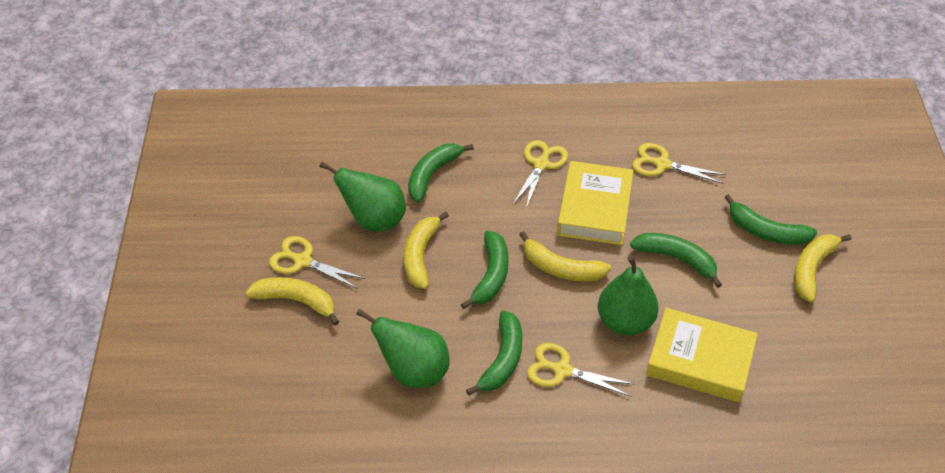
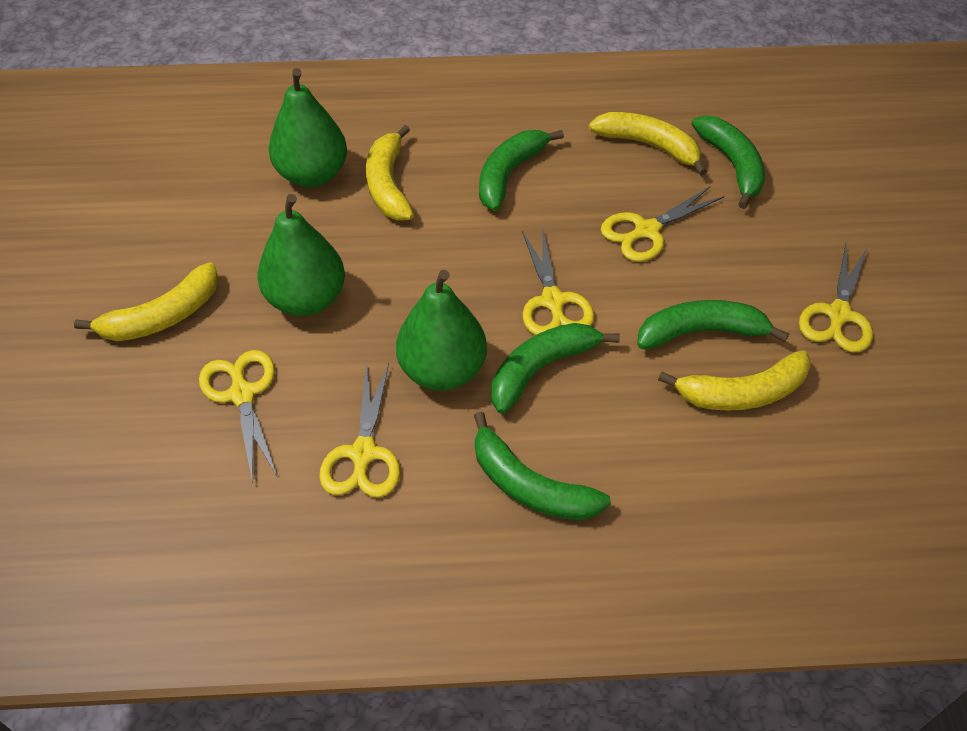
yellow book: 2 -> 0
yellow scissors: 4 -> 5

